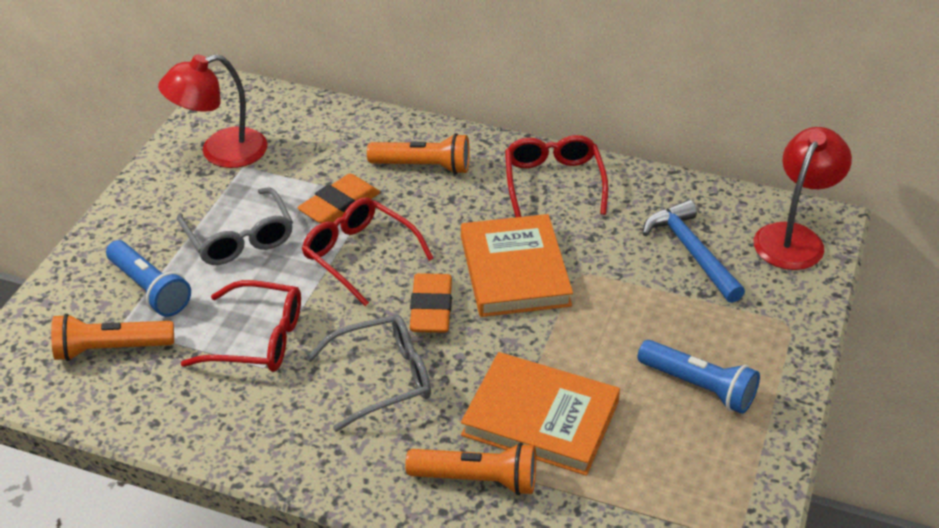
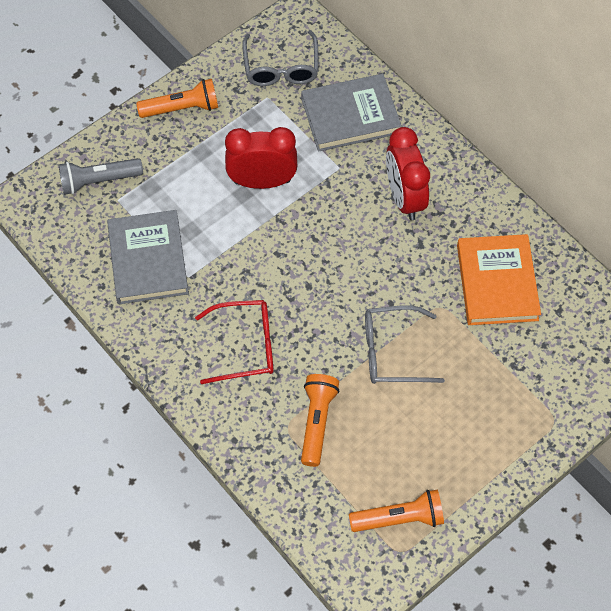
blue flashlight: 2 -> 0
blue hammer: 1 -> 0
grey book: 0 -> 2
grey flashlight: 0 -> 1
orange book: 2 -> 1
orange eraser: 2 -> 0
red clock: 0 -> 2
red glasses: 3 -> 1
red lamp: 2 -> 0

